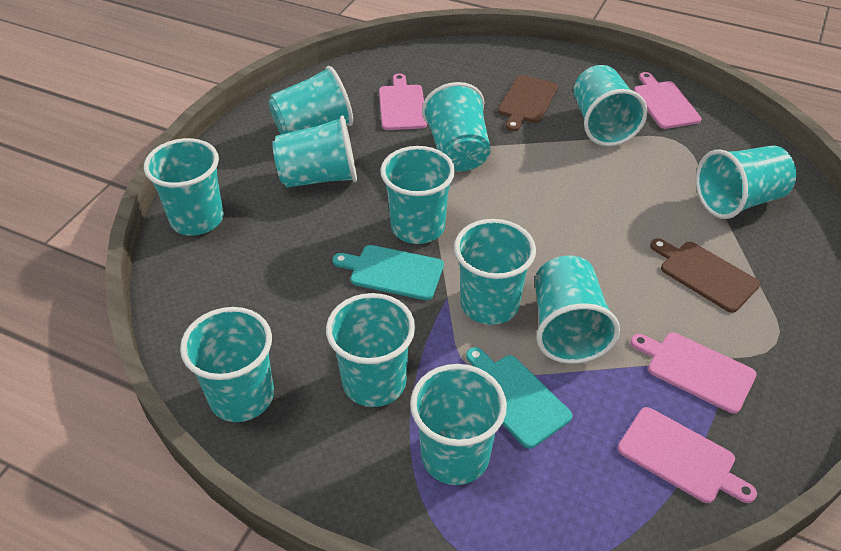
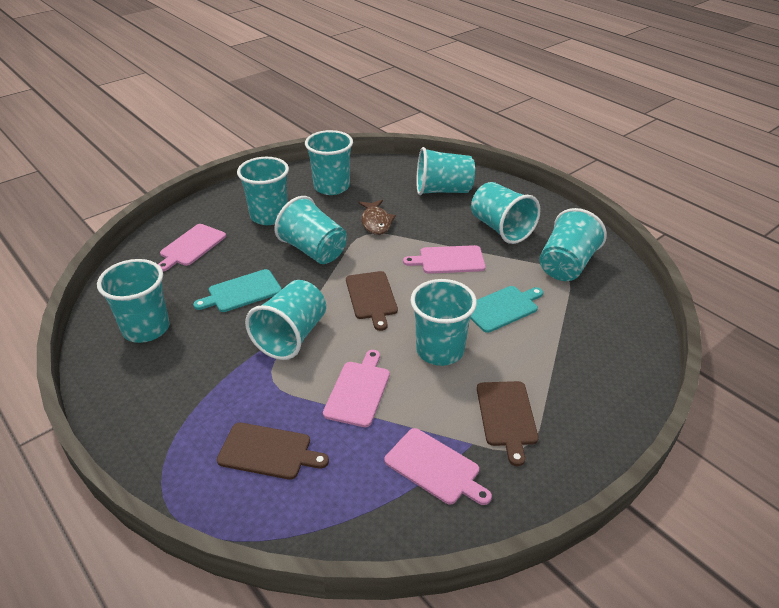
brown cutting board: 2 -> 3
brown fish: 0 -> 1
turquoise cup: 12 -> 9

